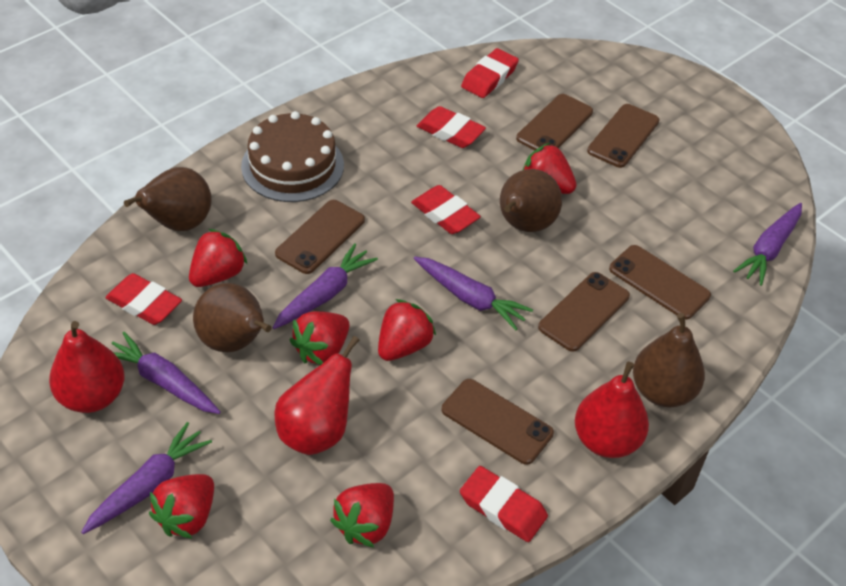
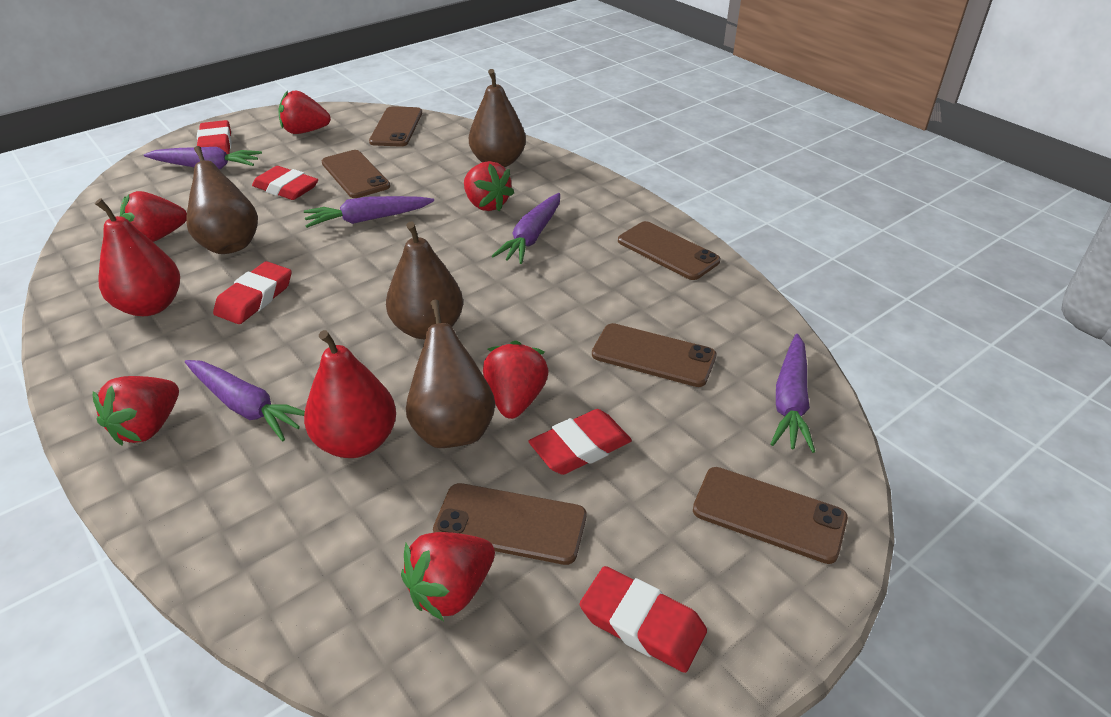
brown cake: 1 -> 0
red pear: 3 -> 2

